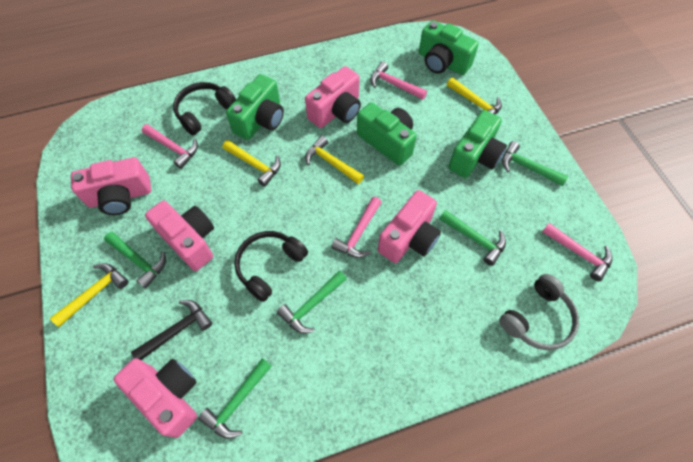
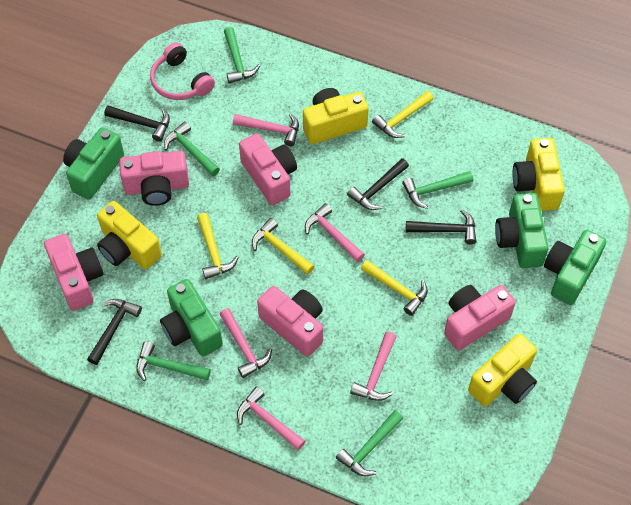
black hammer: 1 -> 4
black headphones: 2 -> 0
grey headphones: 1 -> 0
pink hammer: 4 -> 5
pink headphones: 0 -> 1
yellow camera: 0 -> 4

